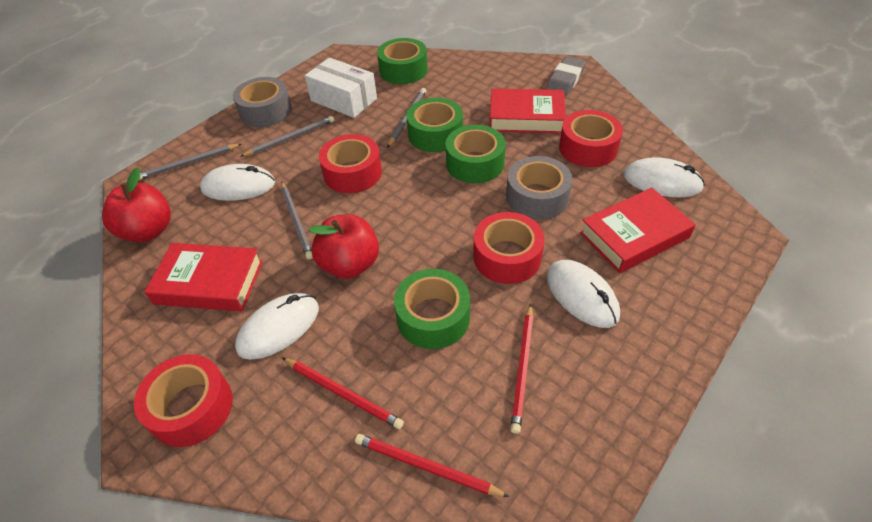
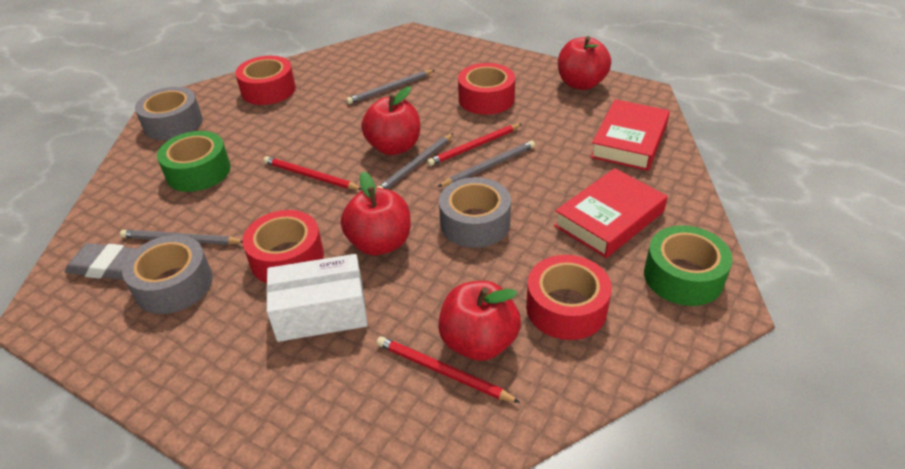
green tape: 4 -> 2
grey tape: 2 -> 3
red apple: 2 -> 4
red book: 3 -> 2
white mouse: 4 -> 0

